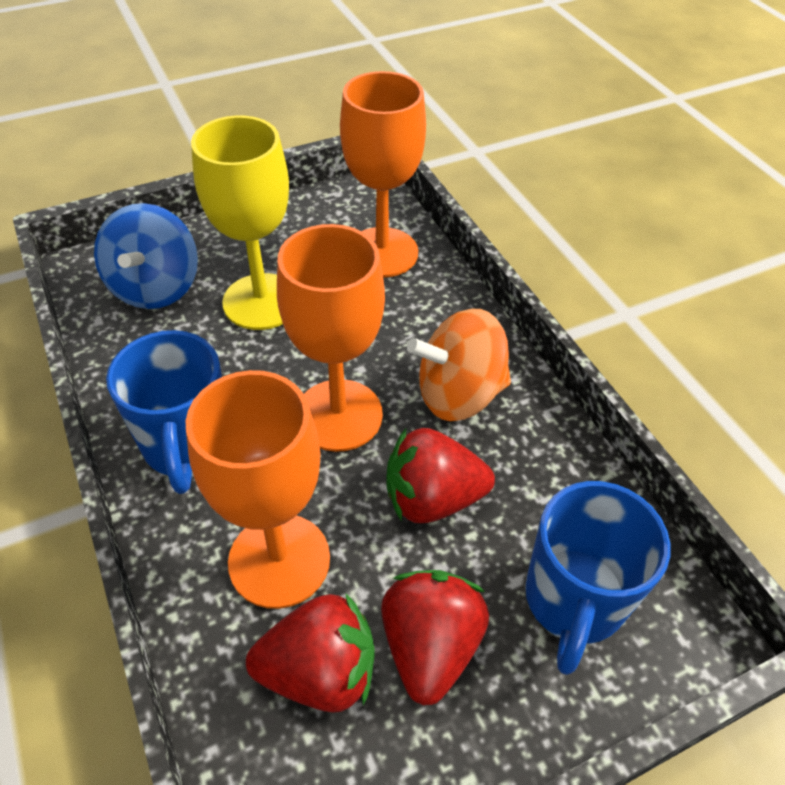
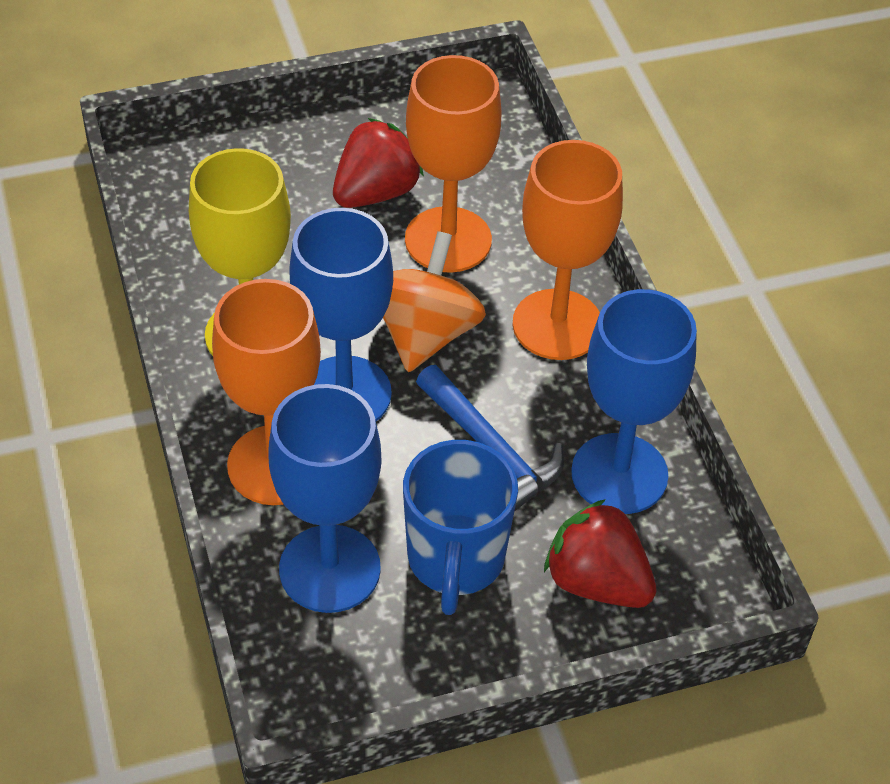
blue goblet: 0 -> 3
blue hammer: 0 -> 1
blue mug: 2 -> 1
blue spinning top: 1 -> 0
red strawberry: 3 -> 2

